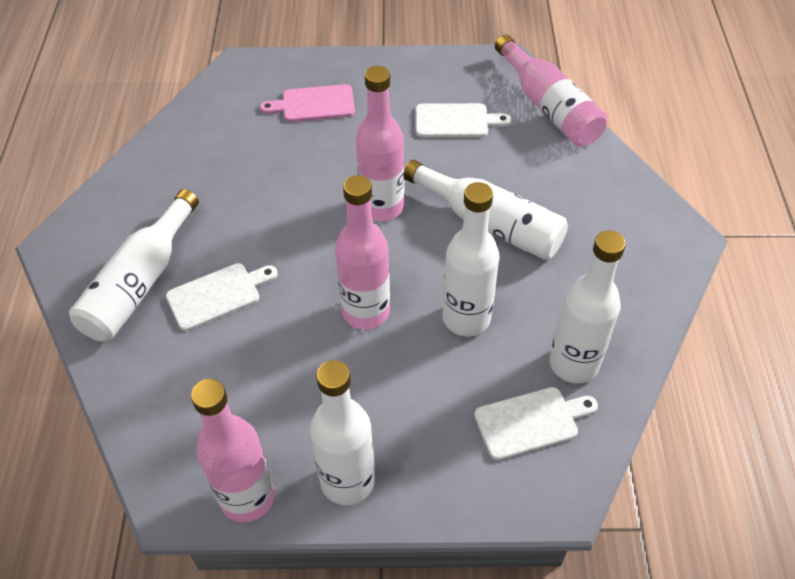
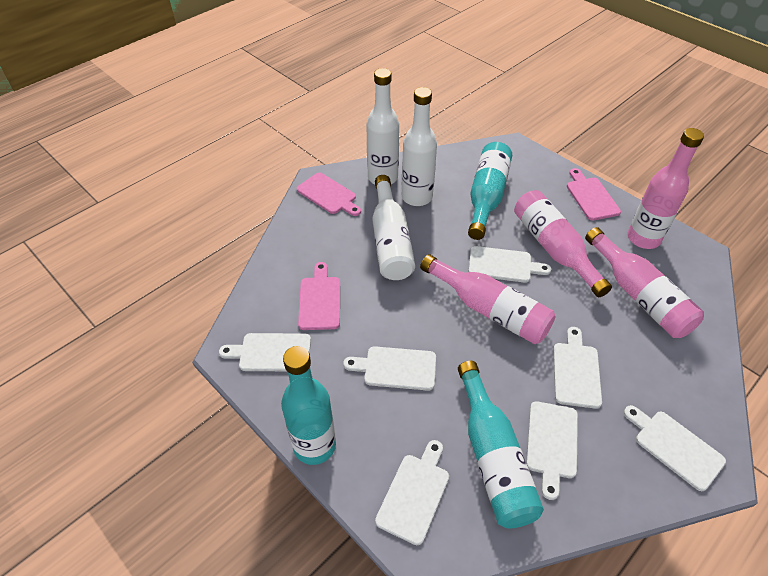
pink cutting board: 1 -> 3
turquoise bottle: 0 -> 3
white bottle: 5 -> 3
white cutting board: 3 -> 7

